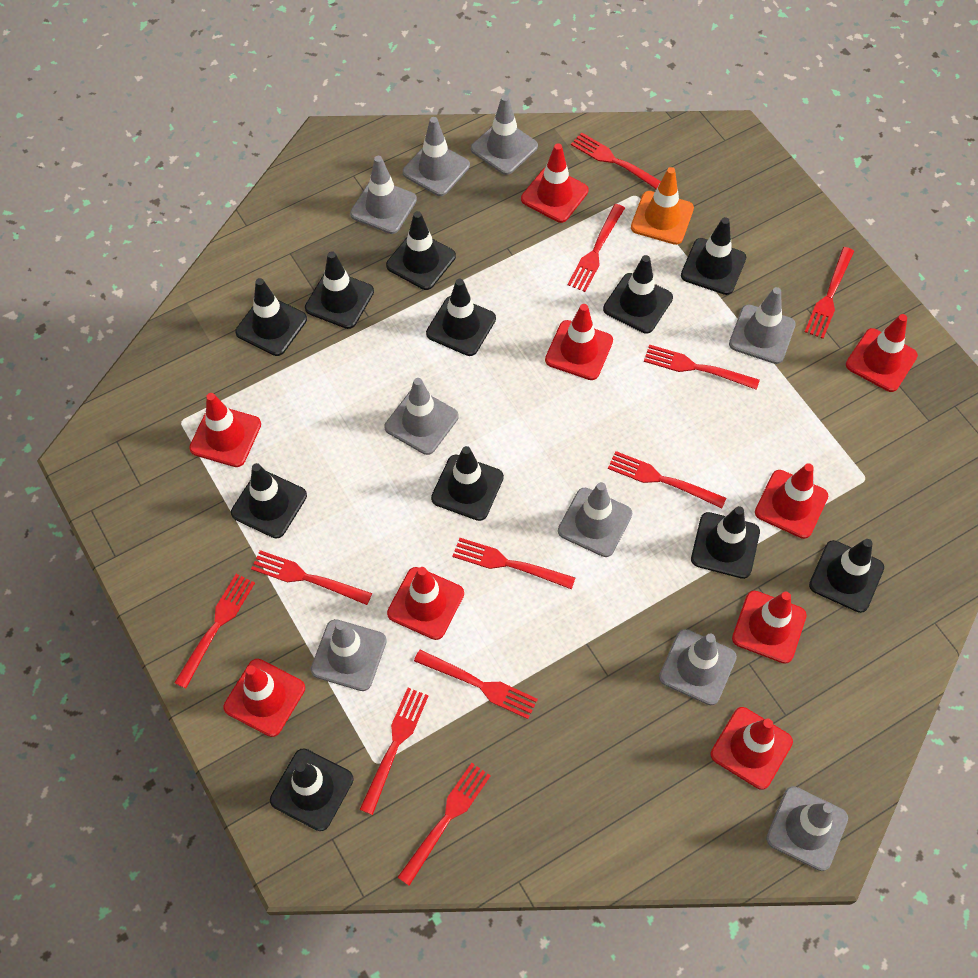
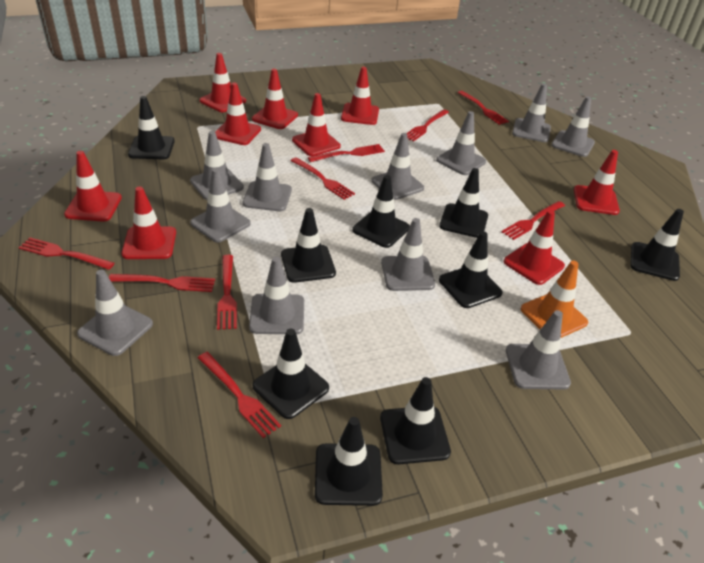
black traffic cone: 11 -> 9
grey traffic cone: 9 -> 11
red fork: 11 -> 9

